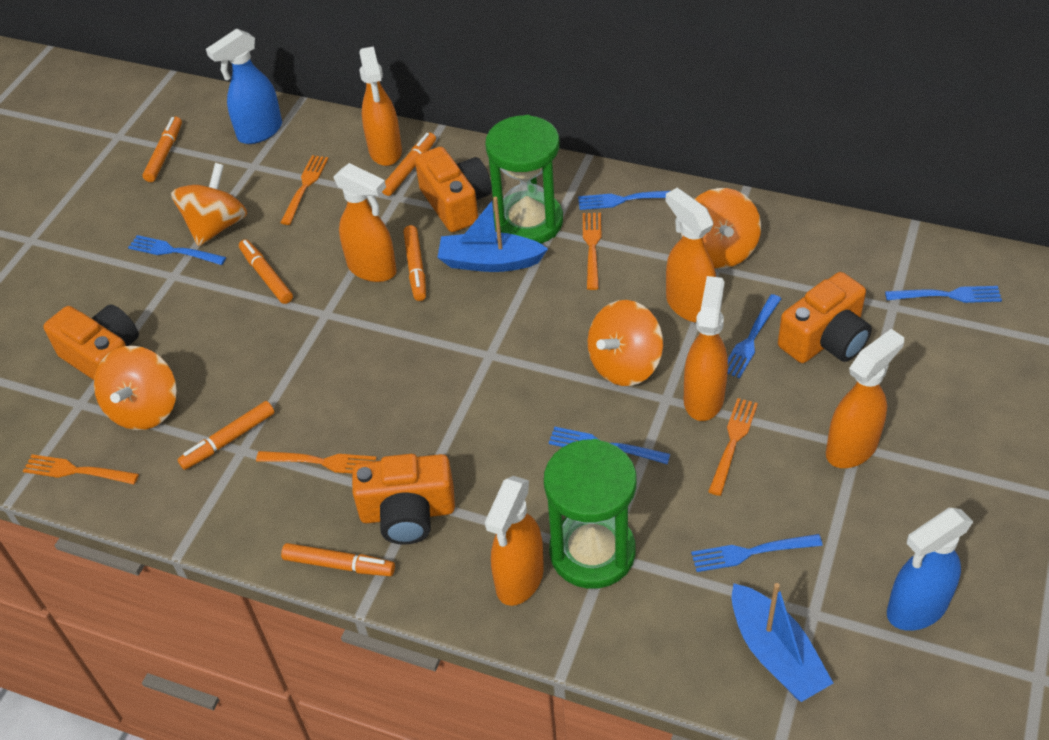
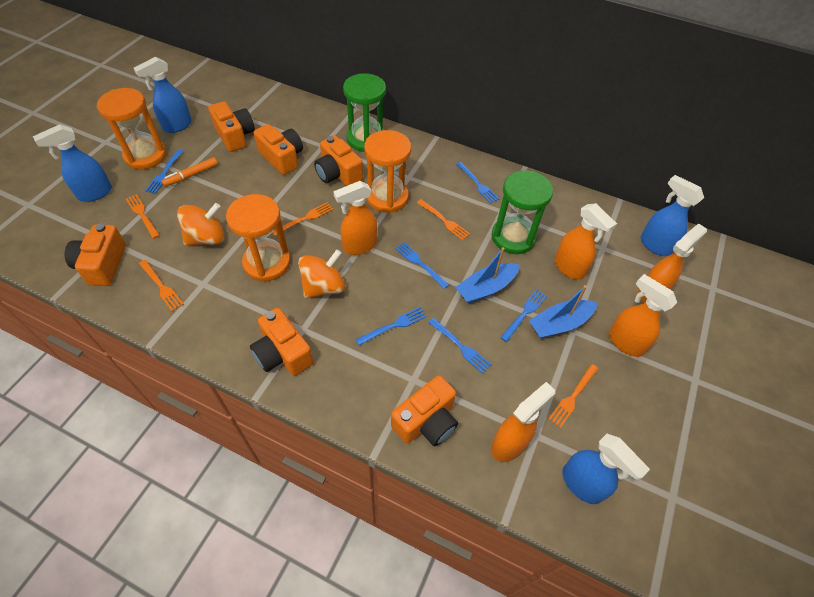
blue spray bottle: 2 -> 4
orange camera: 4 -> 6
orange hourglass: 0 -> 3
orange marker: 6 -> 1
orange spinning top: 4 -> 2
orange spray bottle: 6 -> 5

